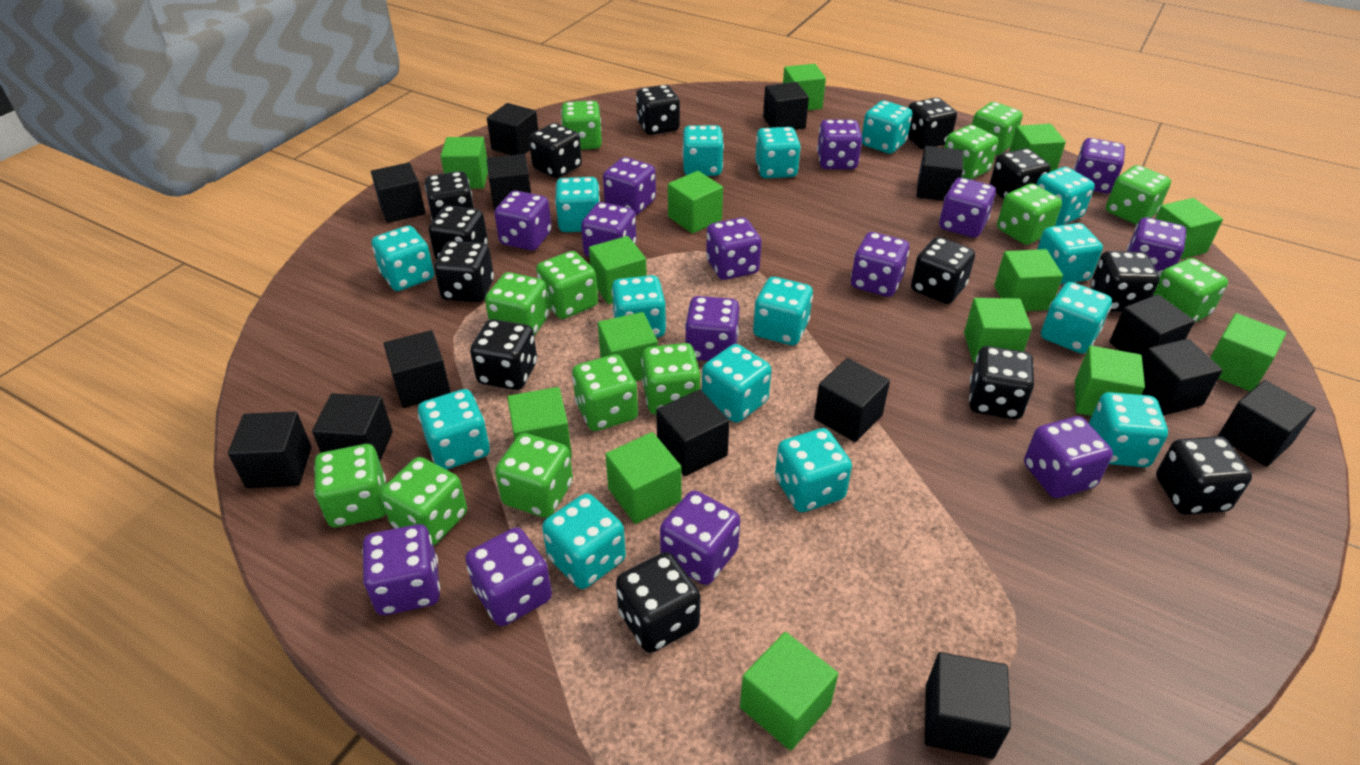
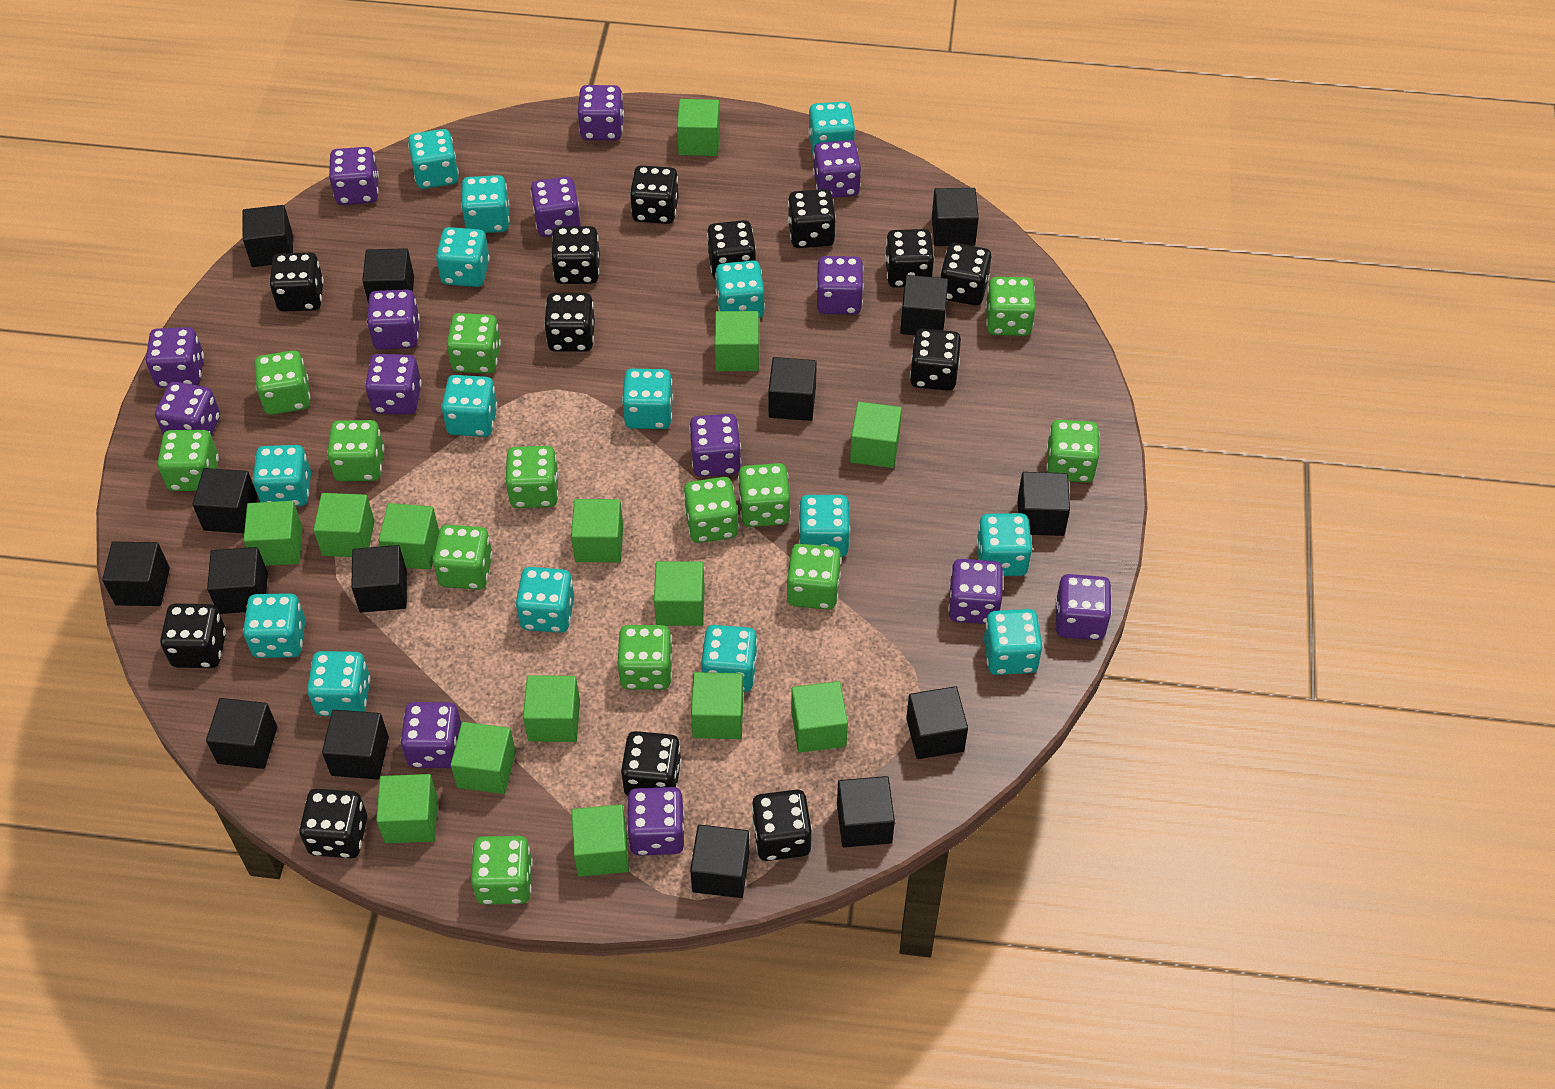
black cube: 14 -> 15

